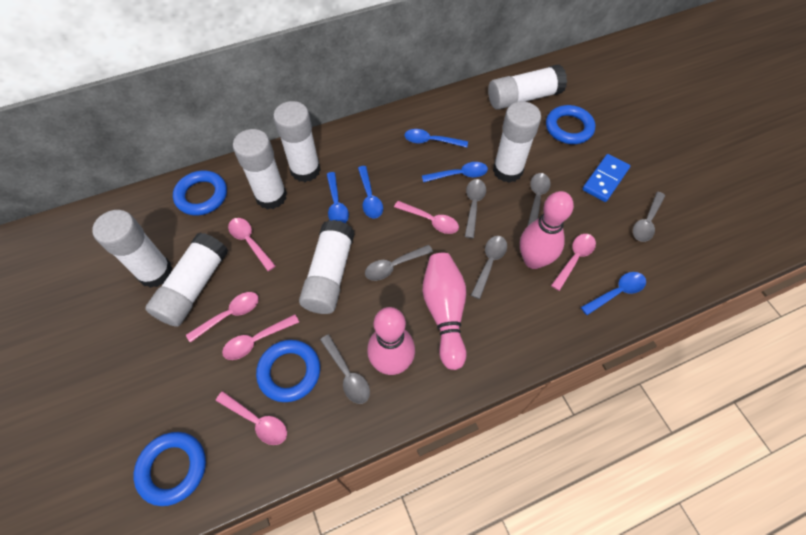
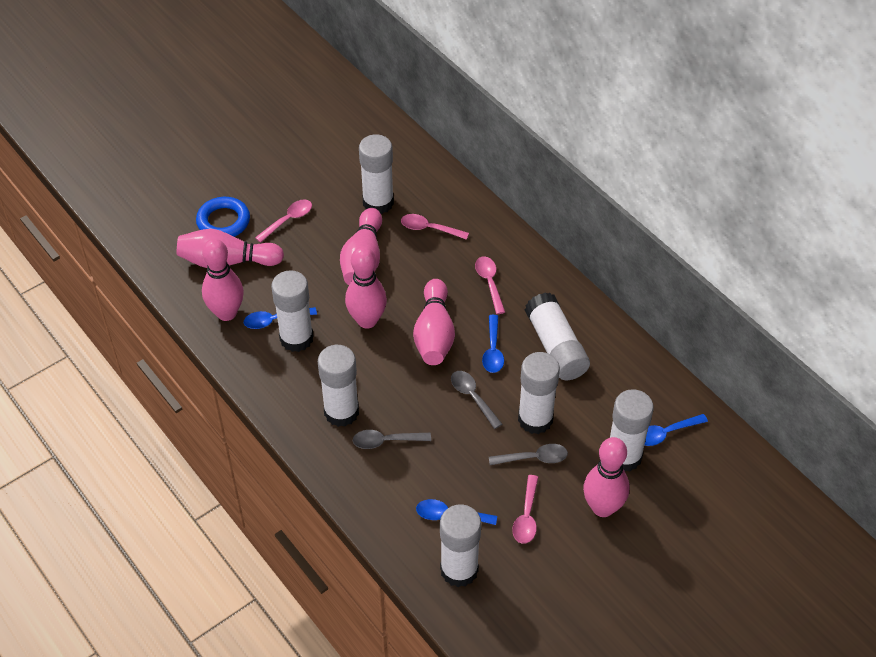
blue domino: 1 -> 0
blue ring: 4 -> 1
blue spoon: 5 -> 4
grey spoon: 6 -> 3
pink bowling pin: 3 -> 6
pink spoon: 6 -> 4

